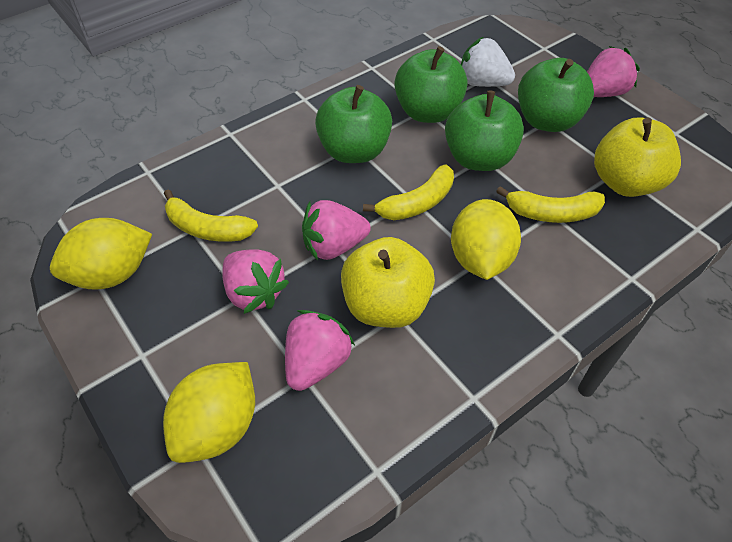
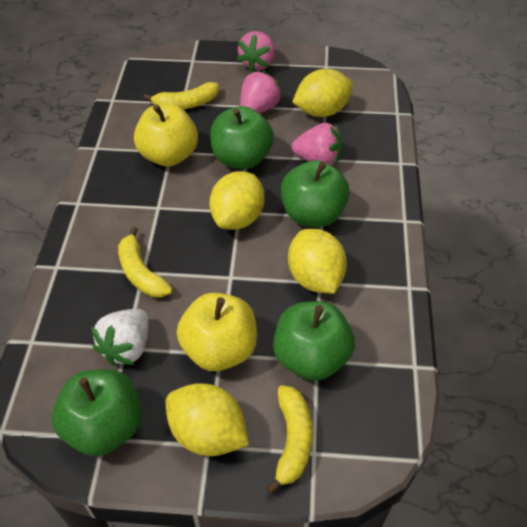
pink strawberry: 4 -> 3
yellow lemon: 3 -> 4

